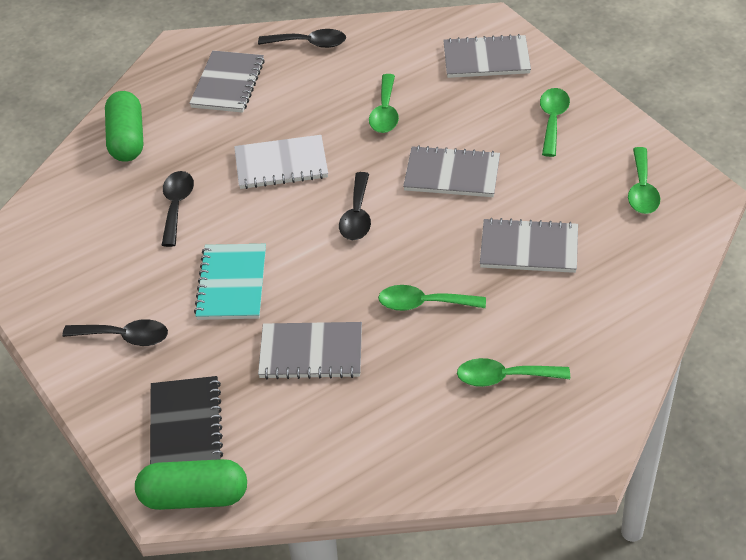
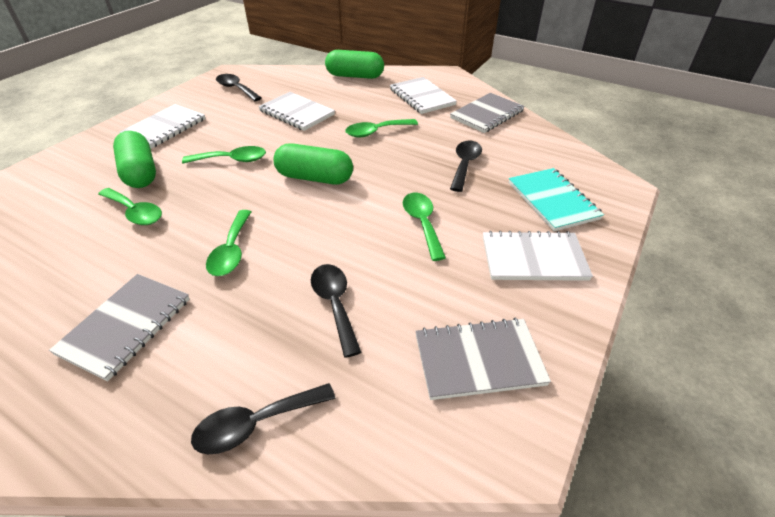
black notebook: 1 -> 0
green capsule: 2 -> 3
grey notebook: 5 -> 3
white notebook: 1 -> 4

